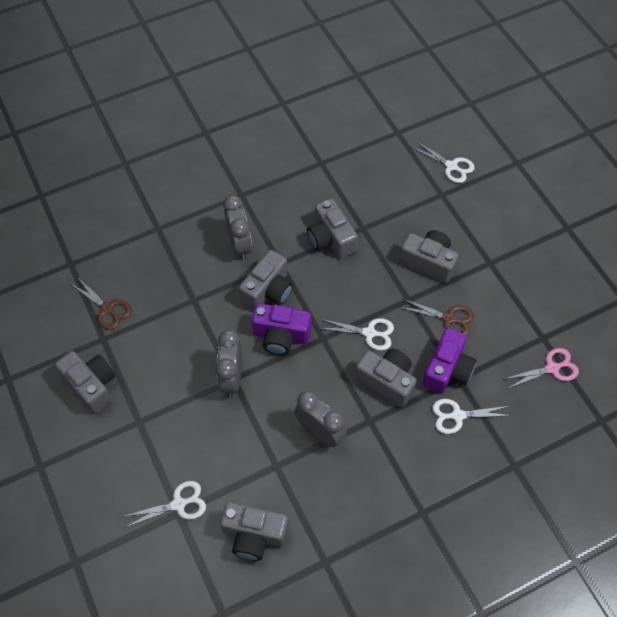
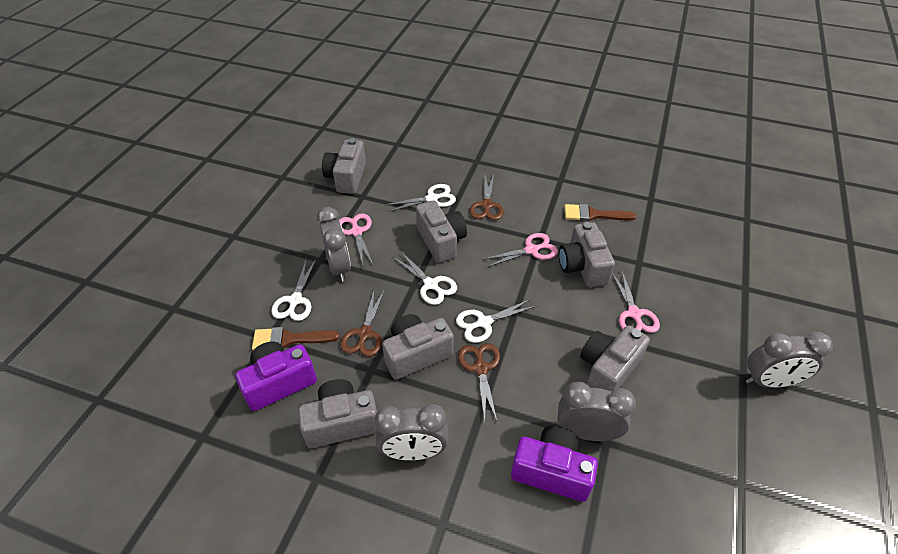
brown brush: 0 -> 2
brown scissors: 2 -> 3
grey clock: 3 -> 4
pink scissors: 1 -> 3

